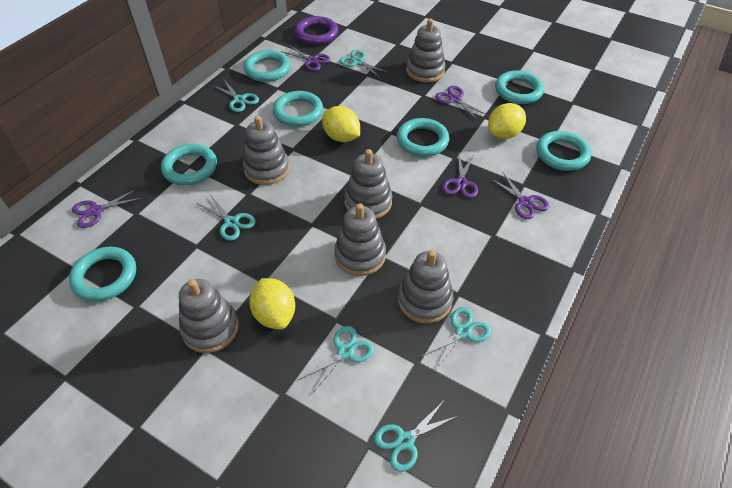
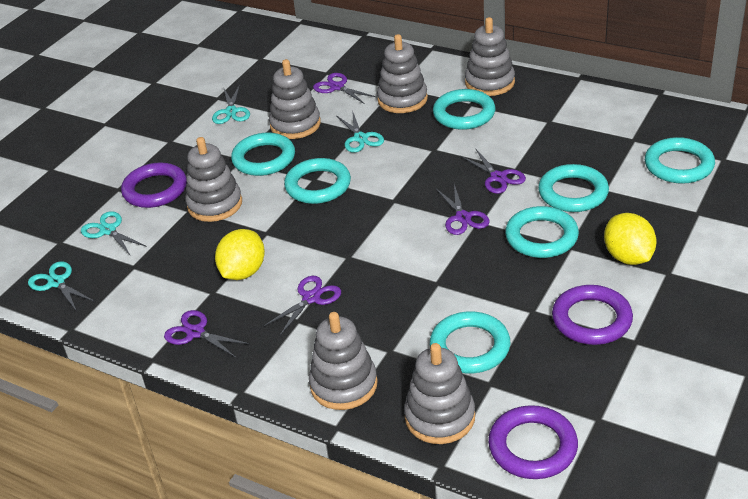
purple ring: 1 -> 3
turquoise scissors: 6 -> 4
yellow lemon: 3 -> 2

